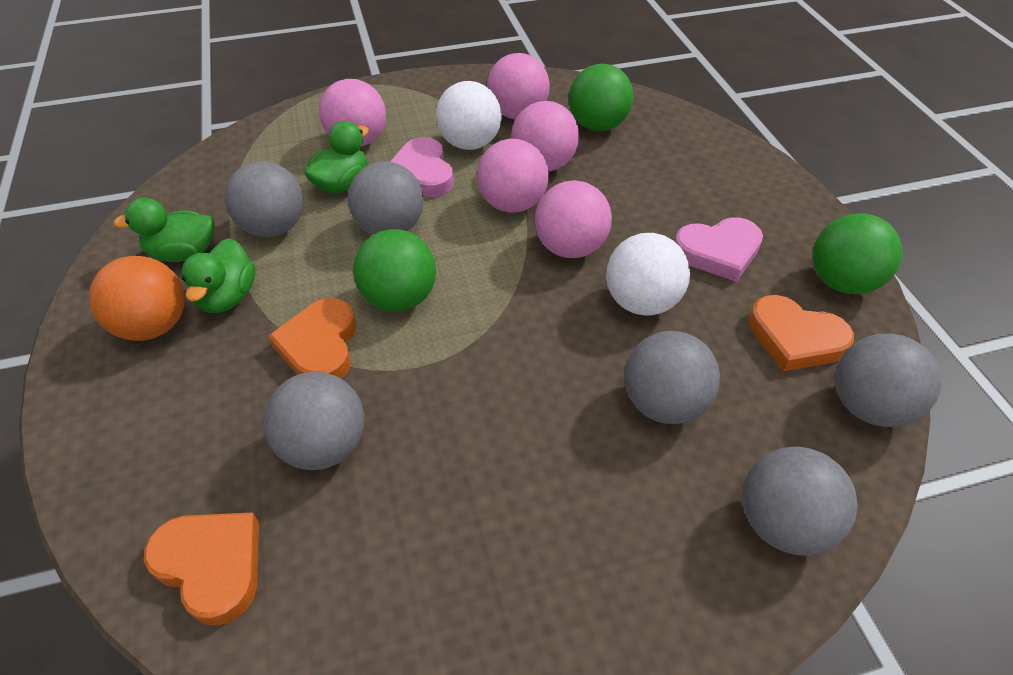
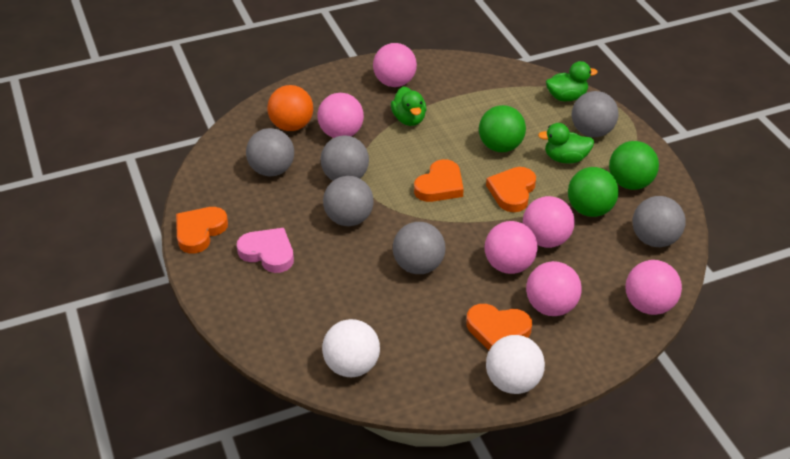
orange heart: 3 -> 4
pink ball: 5 -> 6
pink heart: 2 -> 1

